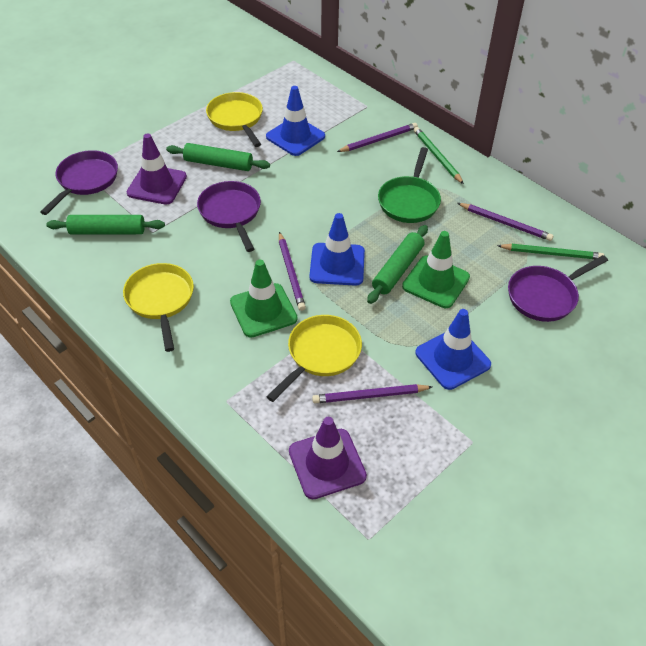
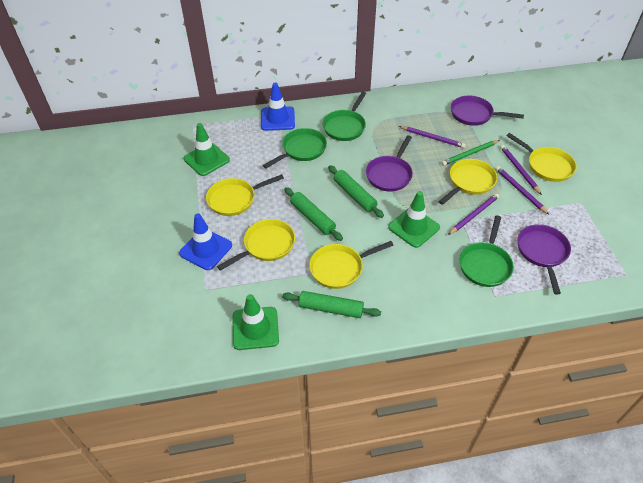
blue traffic cone: 3 -> 2
green pan: 1 -> 3
green pencil: 2 -> 1
green traffic cone: 2 -> 3
purple traffic cone: 2 -> 0
yellow pan: 3 -> 5

